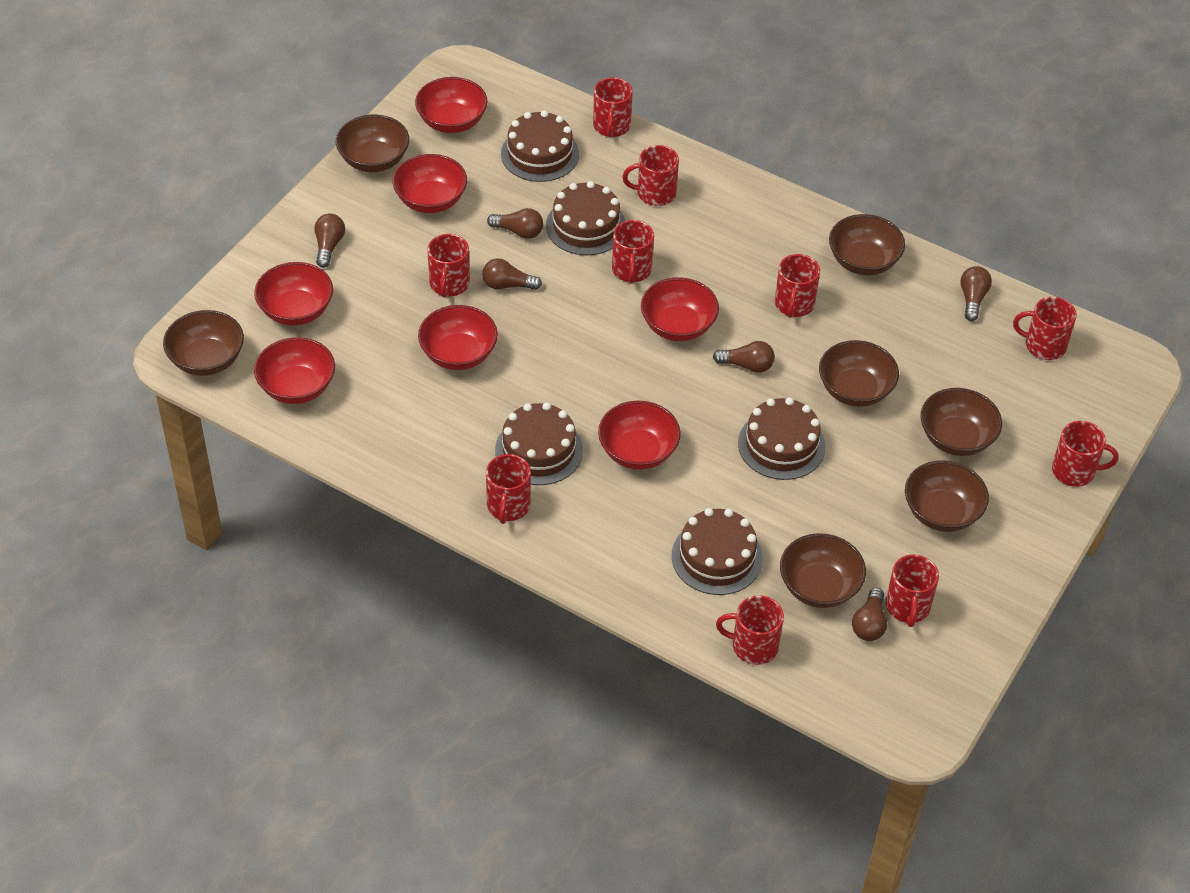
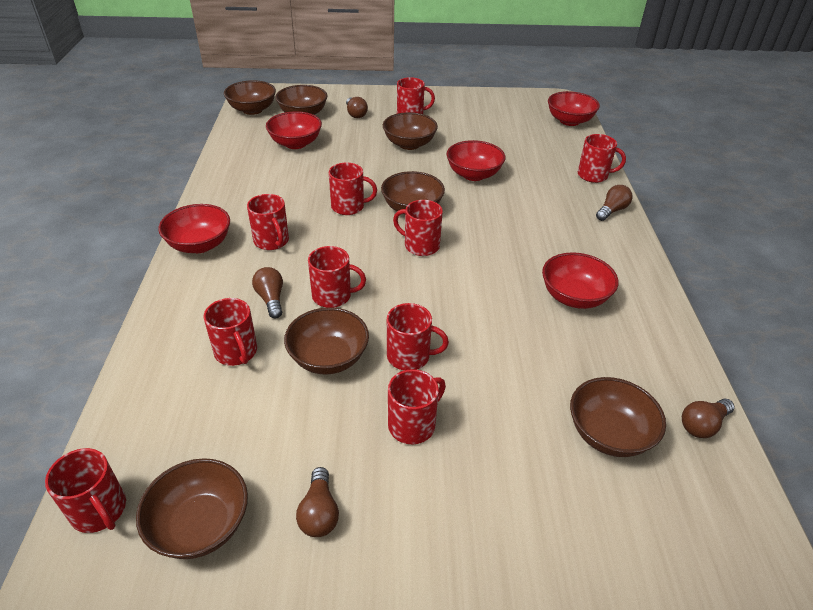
brown cake: 5 -> 0
brown light bulb: 6 -> 5
red bowl: 7 -> 5

